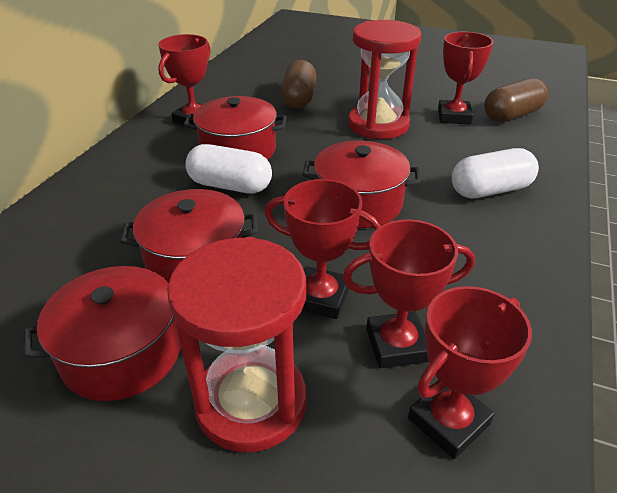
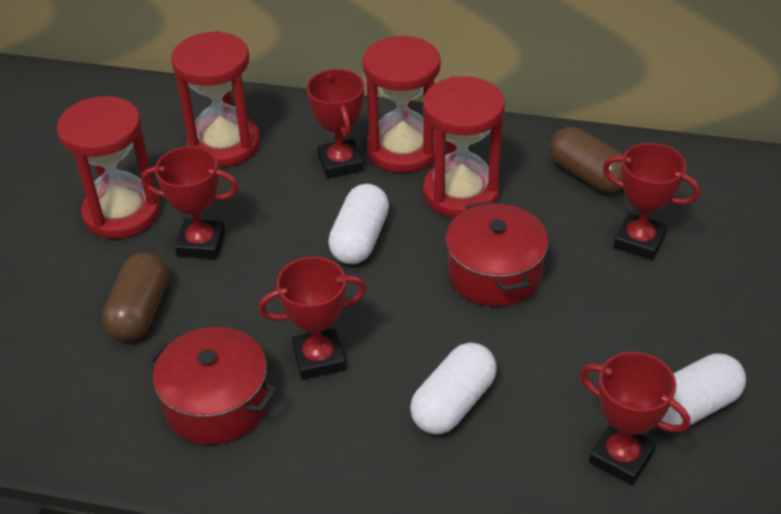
red hourglass: 2 -> 4
red pot: 4 -> 2
white capsule: 2 -> 3

